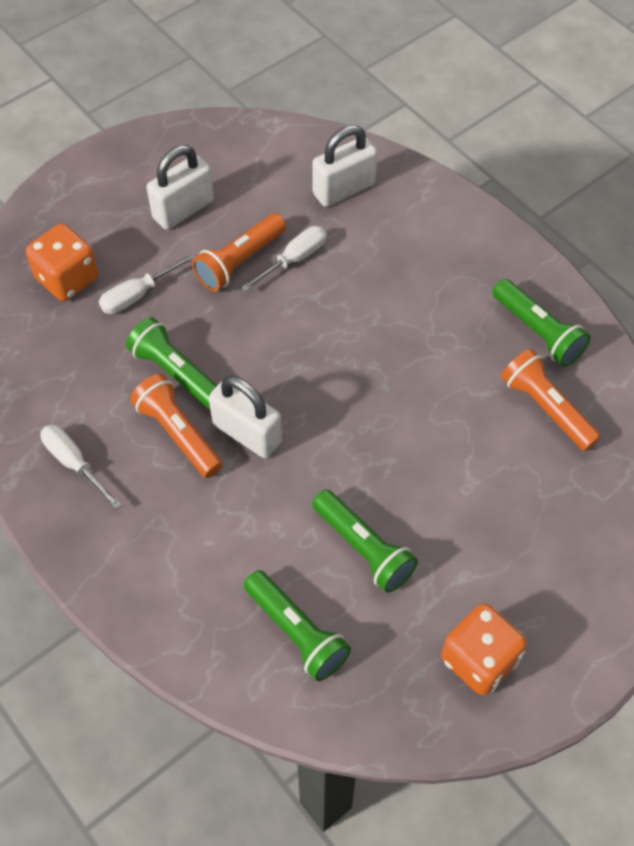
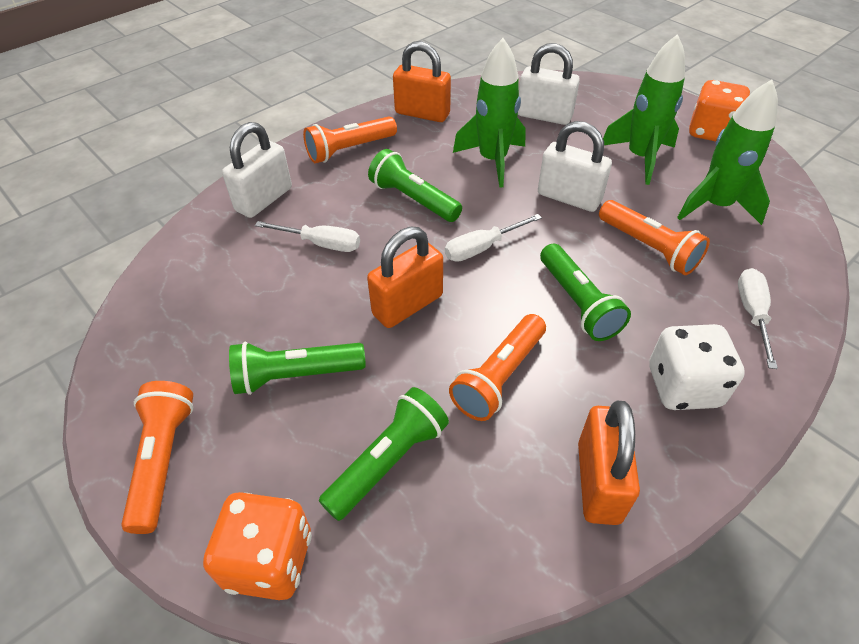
green rocket: 0 -> 3
orange flashlight: 3 -> 4
orange padlock: 0 -> 3
white dice: 0 -> 1

